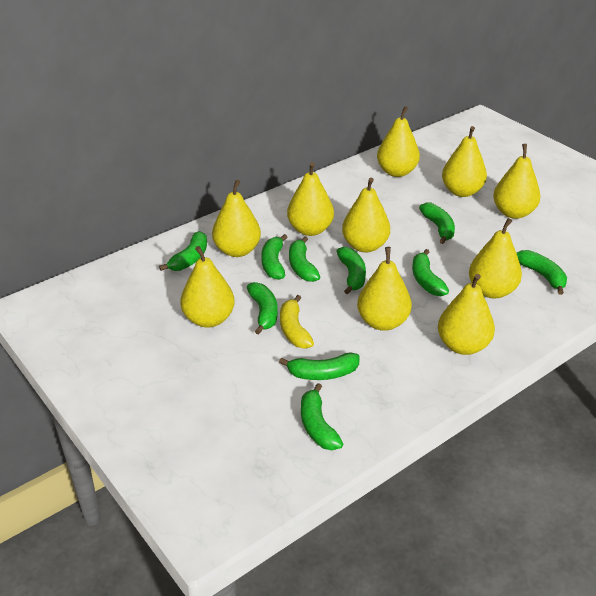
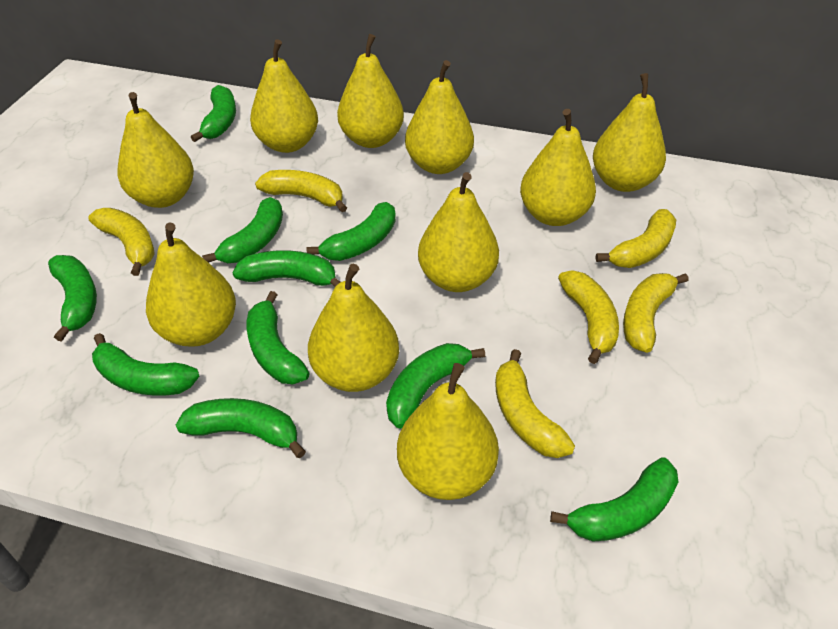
yellow banana: 1 -> 6

